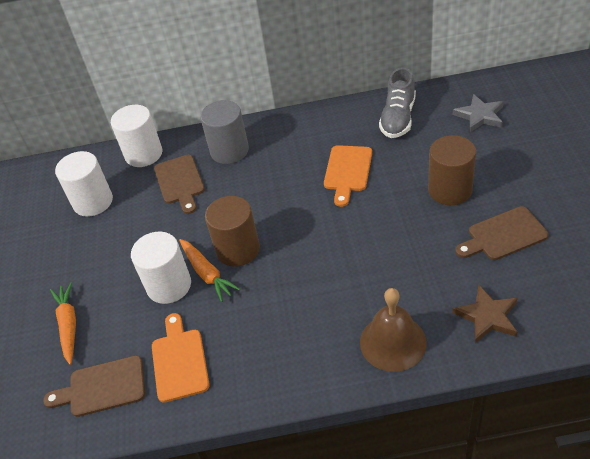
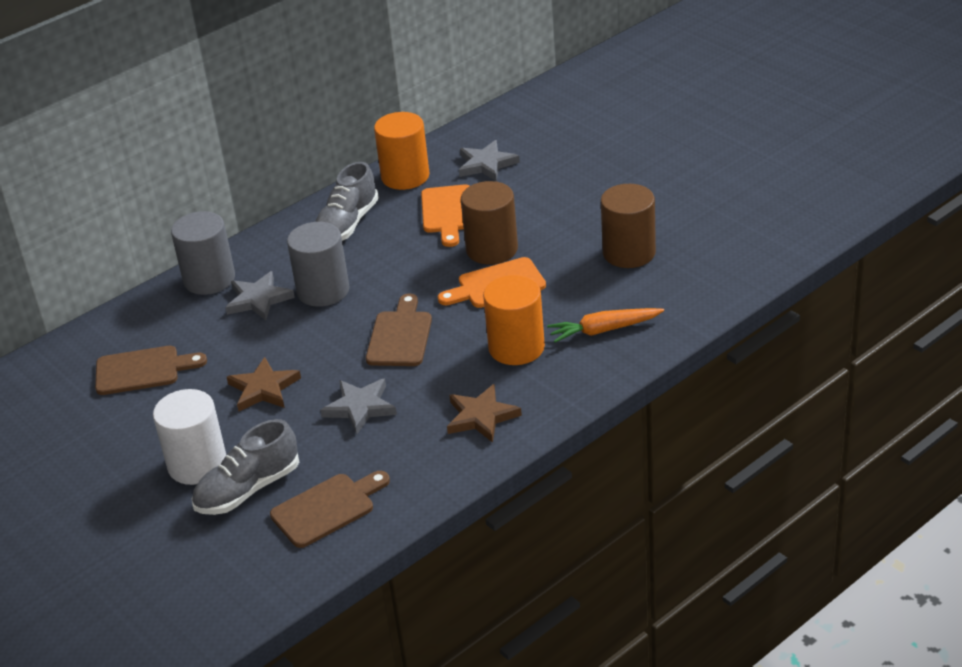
brown bell: 1 -> 0
brown star: 1 -> 2
grey cylinder: 1 -> 2
grey shoe: 1 -> 2
grey star: 1 -> 3
orange carrot: 2 -> 1
orange cylinder: 0 -> 2
white cylinder: 3 -> 1

